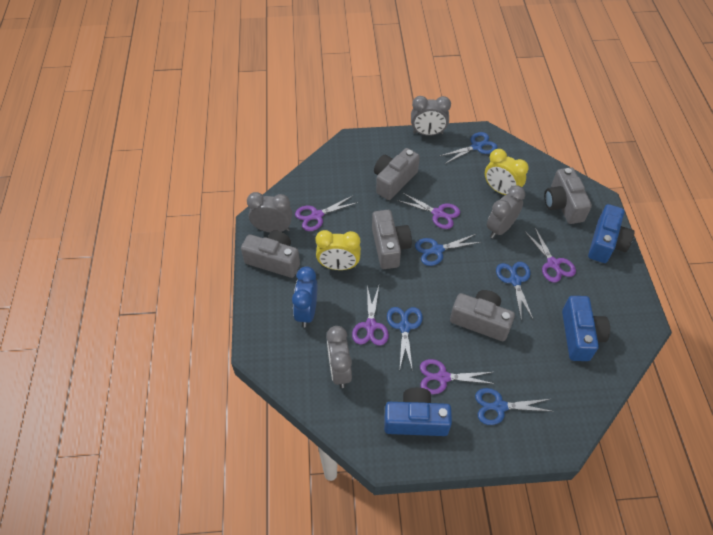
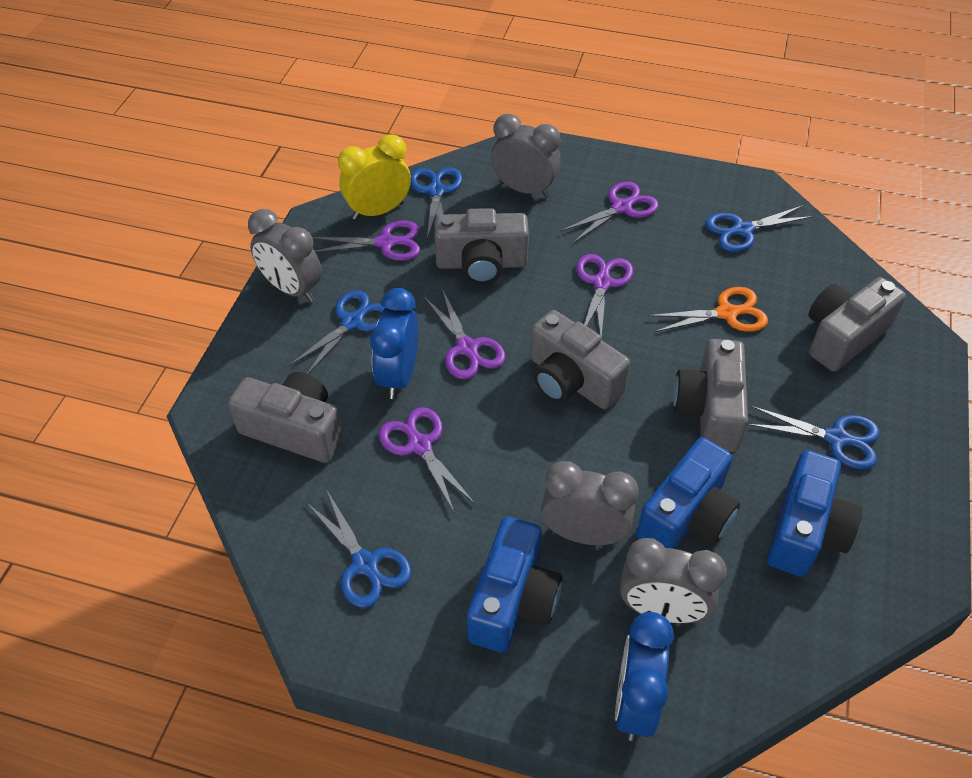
blue clock: 1 -> 2
orange scissors: 0 -> 1
yellow clock: 2 -> 1

